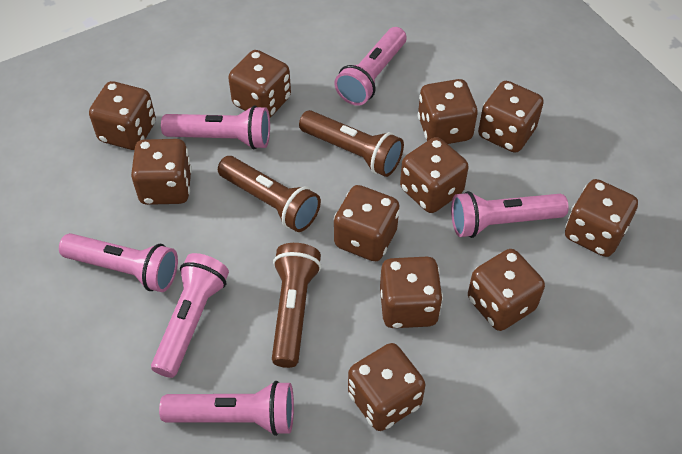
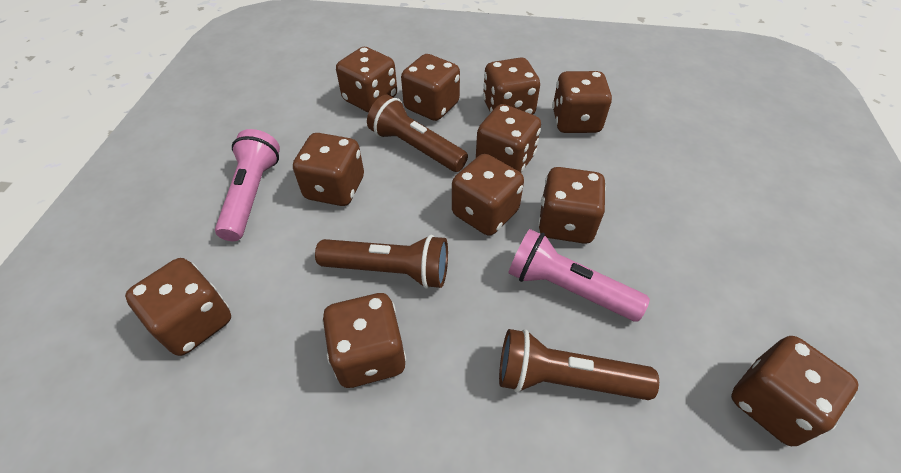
pink flashlight: 6 -> 2

